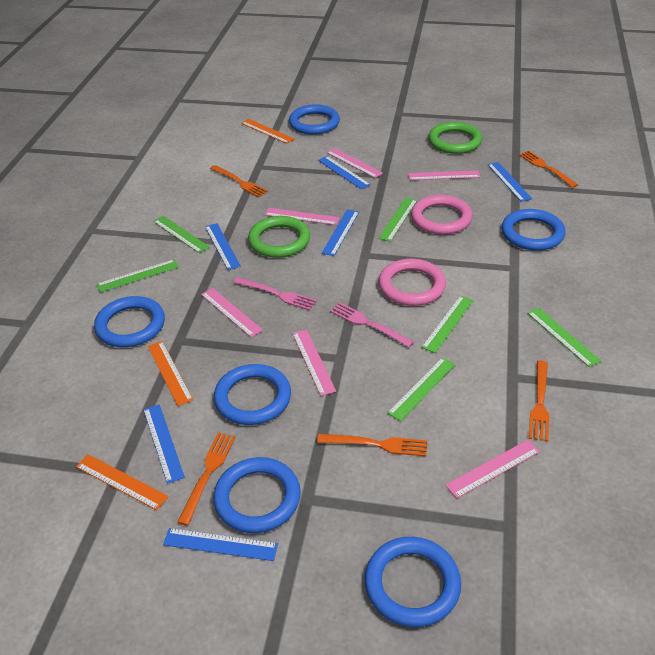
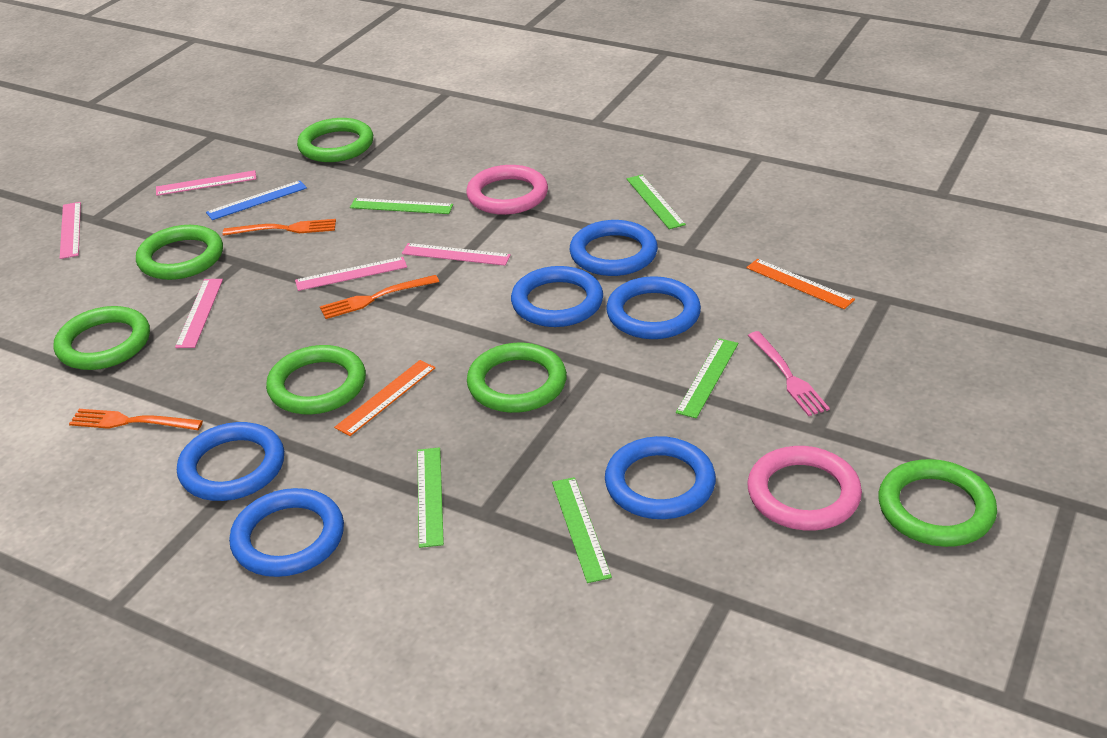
blue ruler: 6 -> 1
green ring: 2 -> 6
green ruler: 6 -> 5
orange fork: 5 -> 3
orange ruler: 3 -> 2
pink fork: 2 -> 1
pink ruler: 6 -> 5

